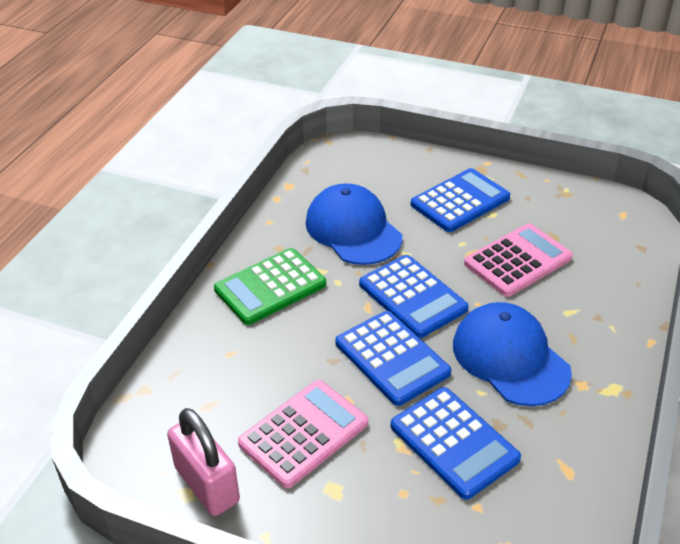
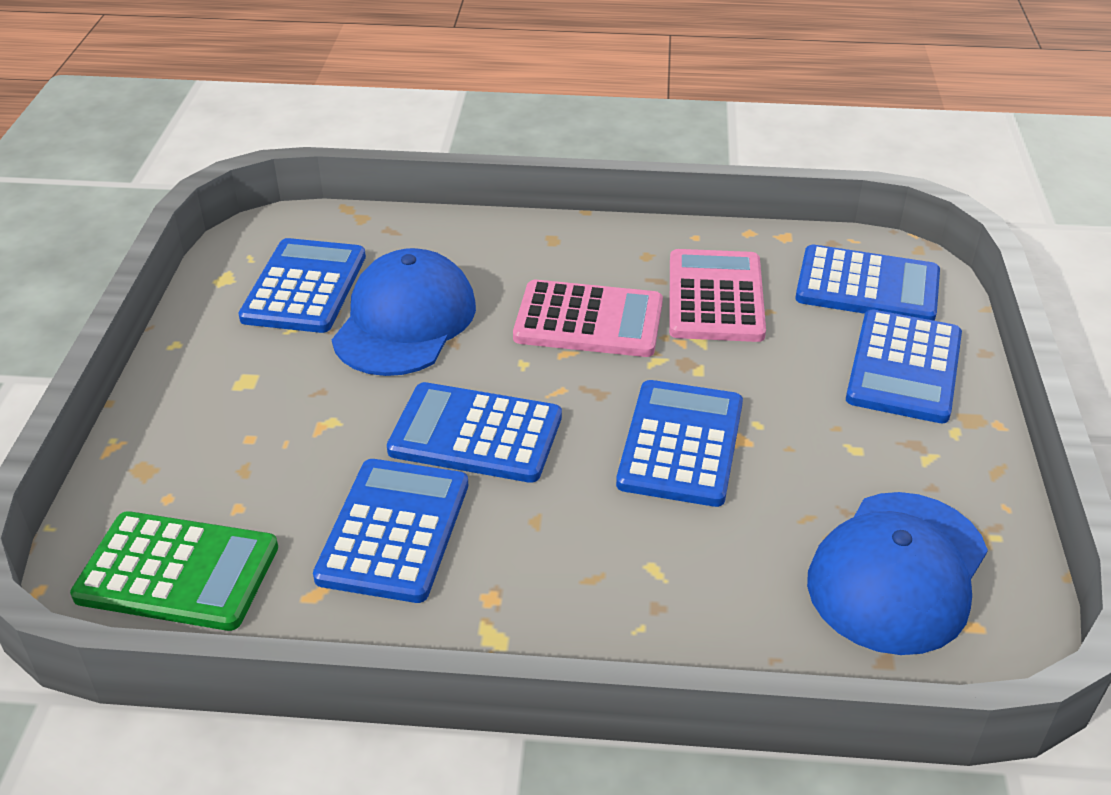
blue calculator: 4 -> 6
pink padlock: 1 -> 0

